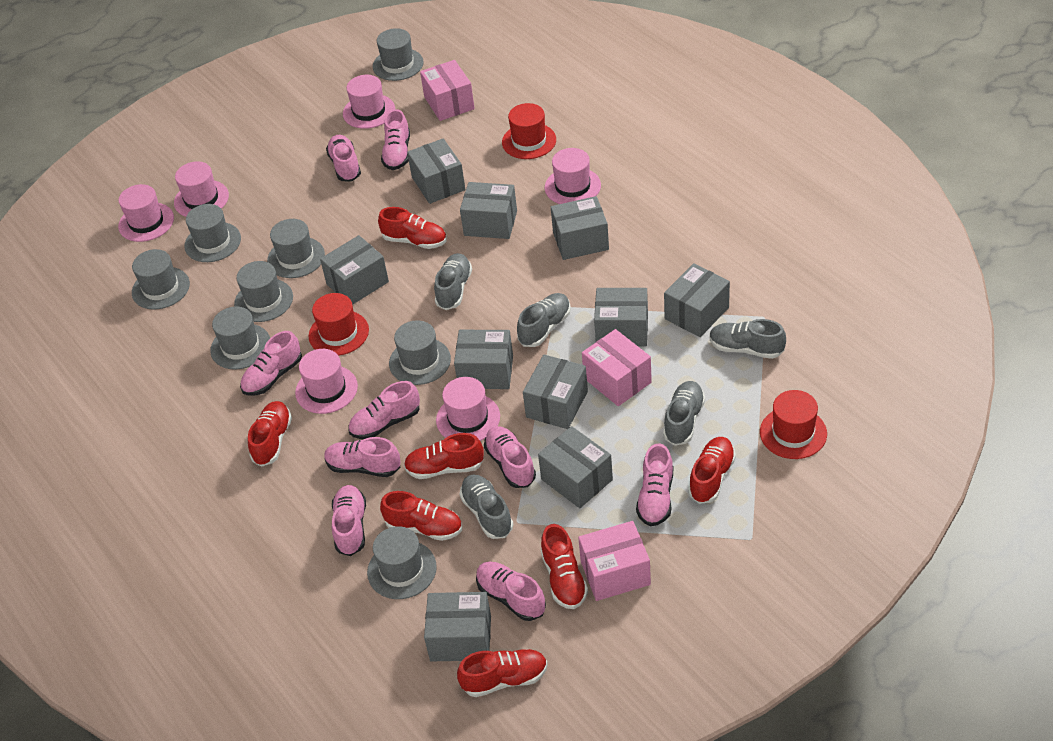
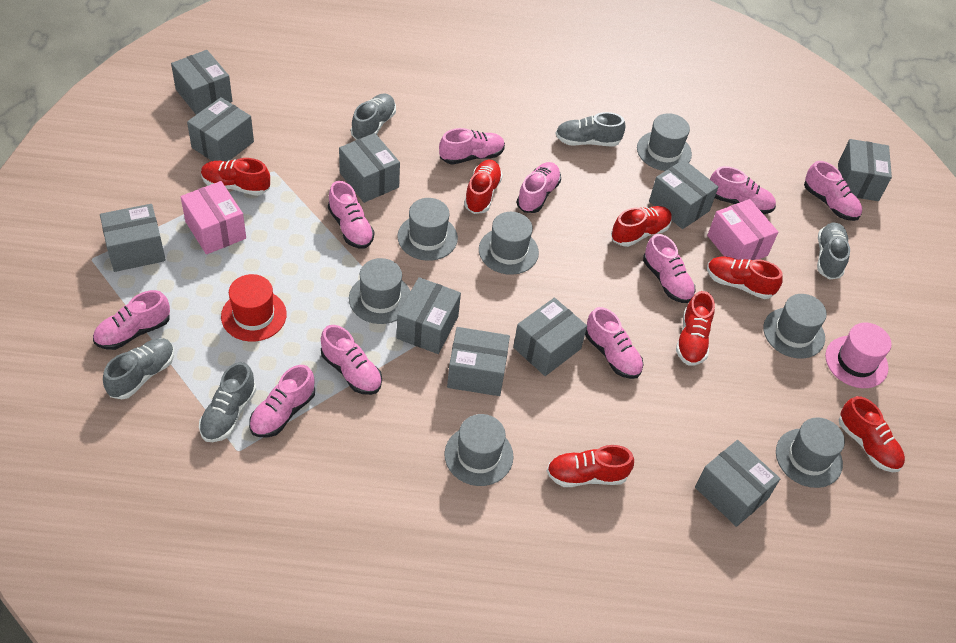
grey hat: 8 -> 7
pink box: 3 -> 2
pink hat: 6 -> 1
pink shoe: 9 -> 10
red hat: 3 -> 1

